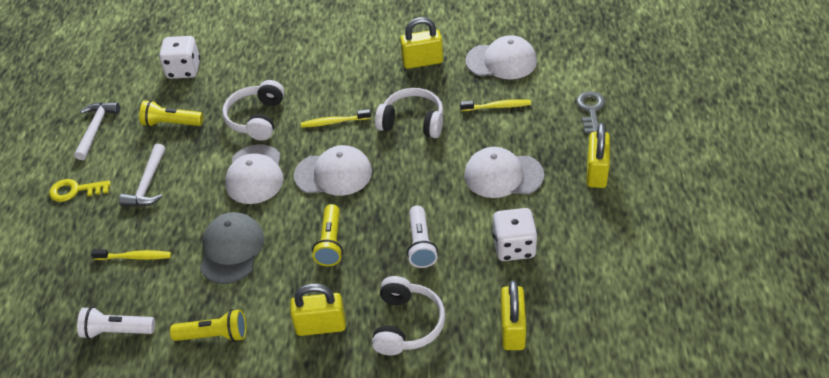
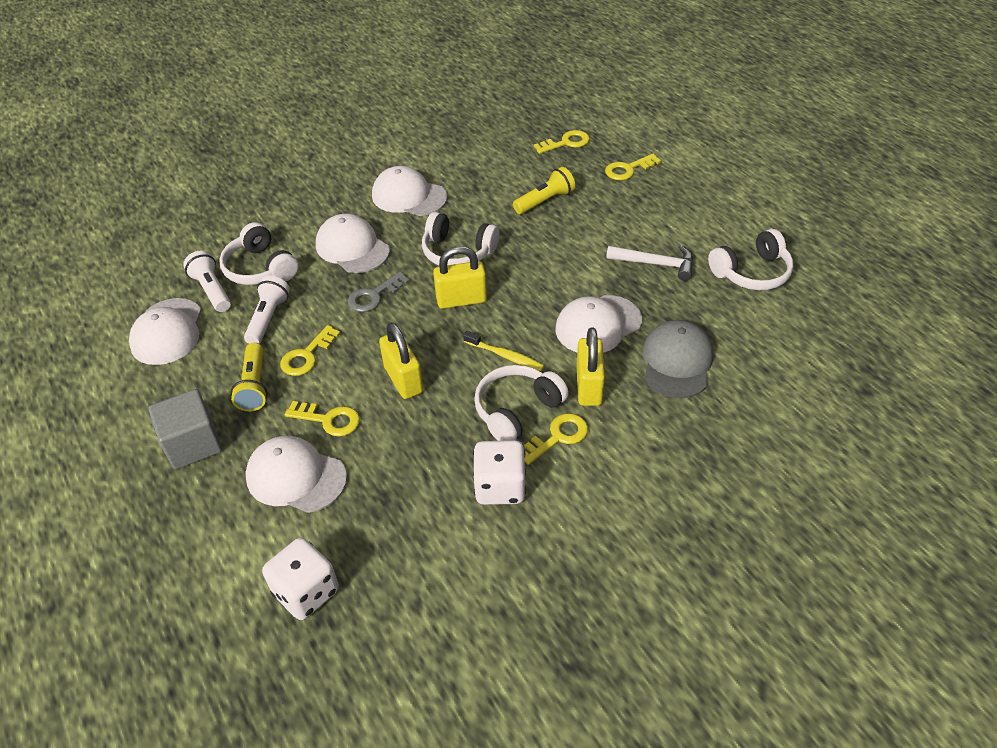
grey cube: 0 -> 1
white cap: 4 -> 5
white hammer: 2 -> 1
white headphones: 3 -> 4
yellow flashlight: 3 -> 2
yellow key: 1 -> 5
yellow padlock: 4 -> 3
yellow toothbrush: 3 -> 1

